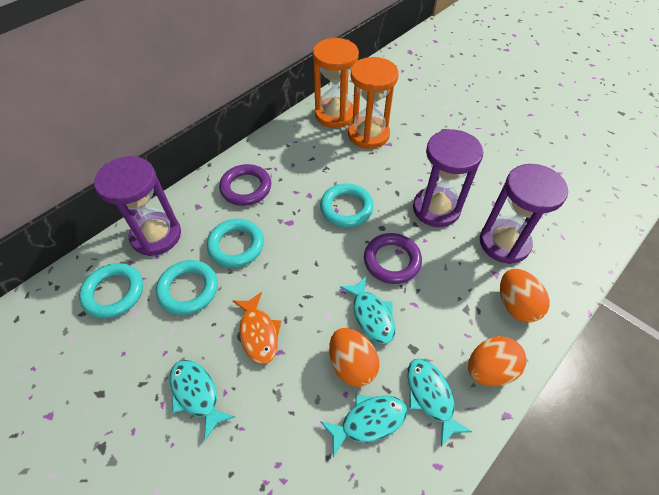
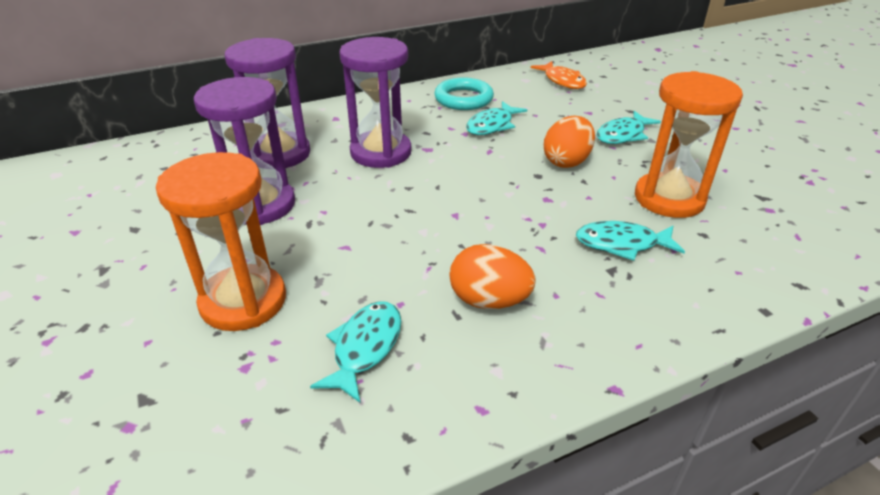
orange egg: 3 -> 2
purple ring: 2 -> 0
turquoise ring: 4 -> 1

